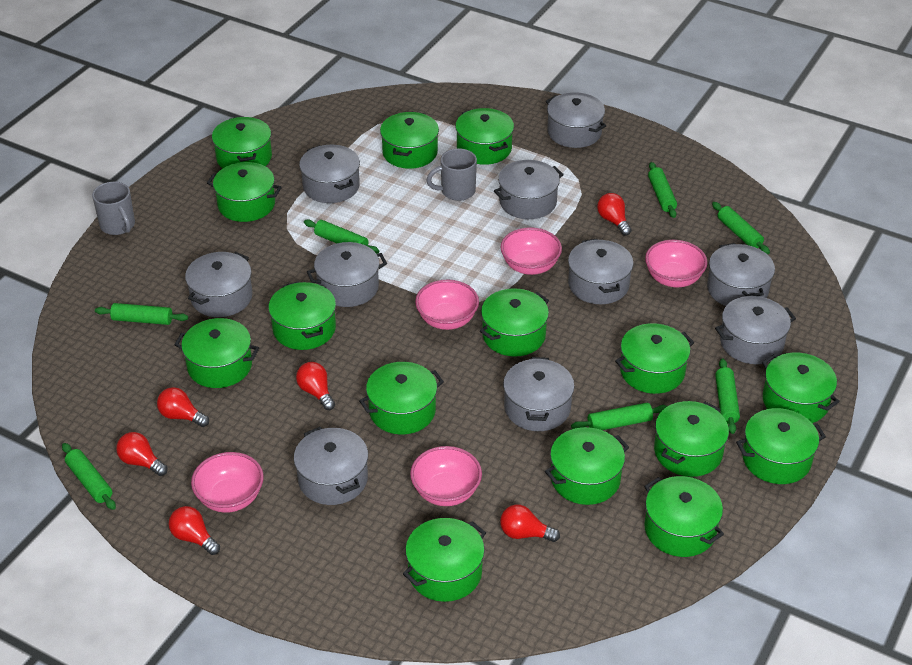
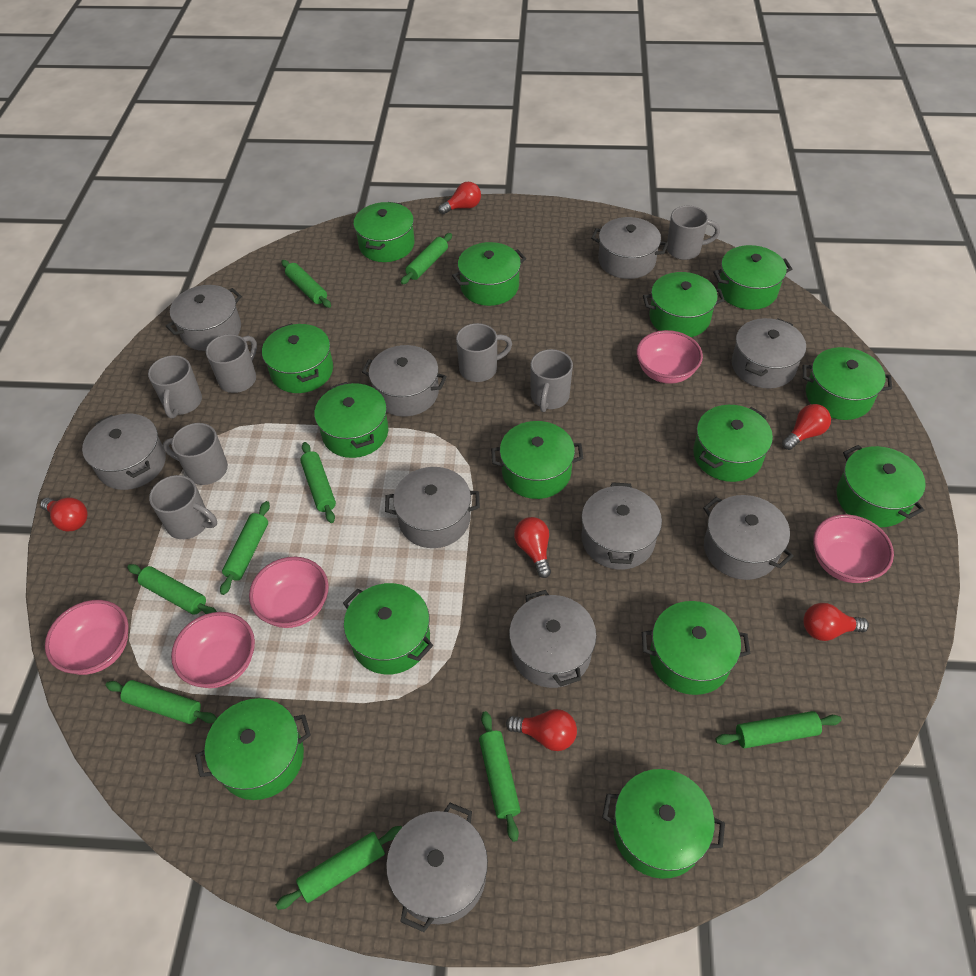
green pot: 15 -> 14
green rolling pin: 7 -> 9
grey mug: 2 -> 7

